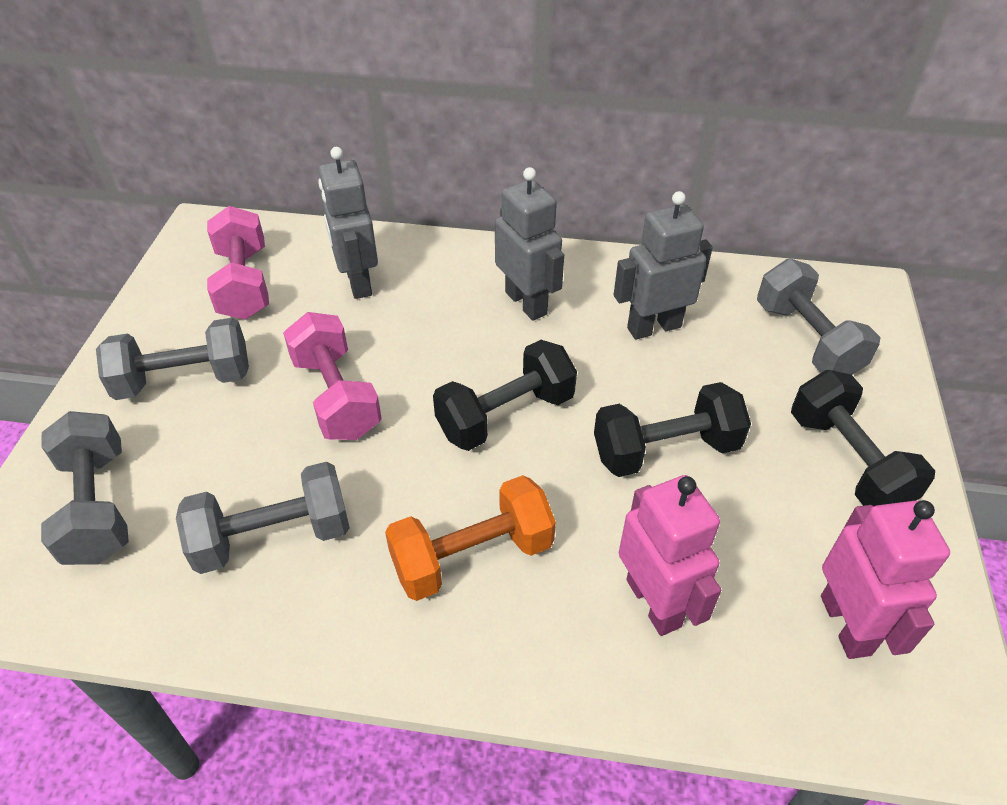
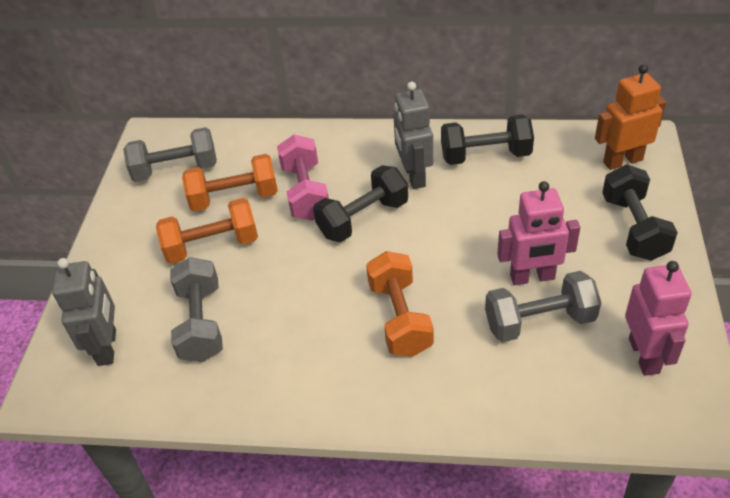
grey dumbbell: 4 -> 3
grey robot: 3 -> 2
orange dumbbell: 1 -> 3
orange robot: 0 -> 1
pink dumbbell: 2 -> 1

